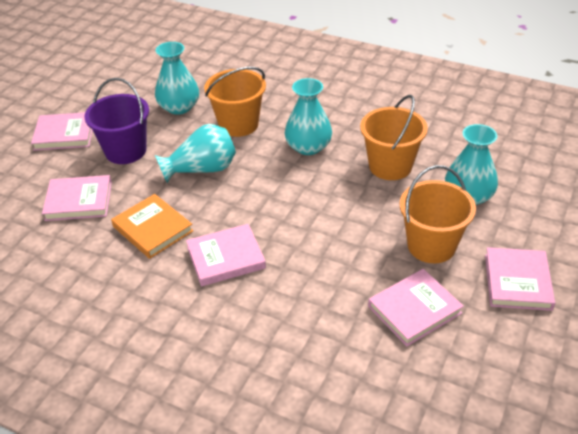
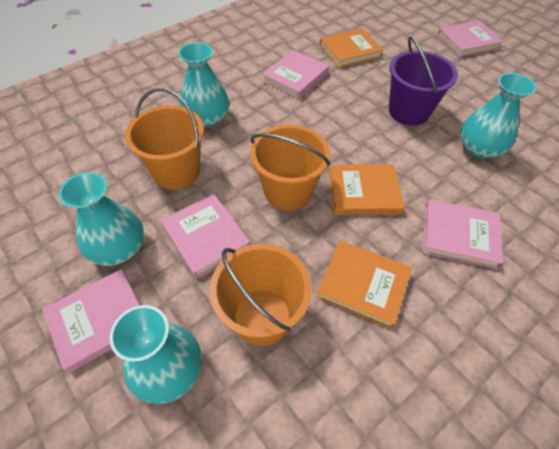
orange book: 1 -> 3

